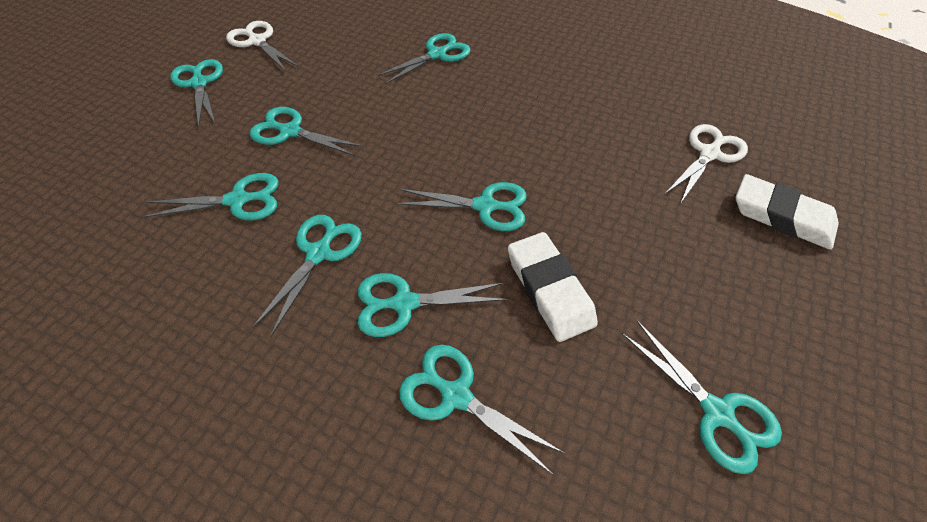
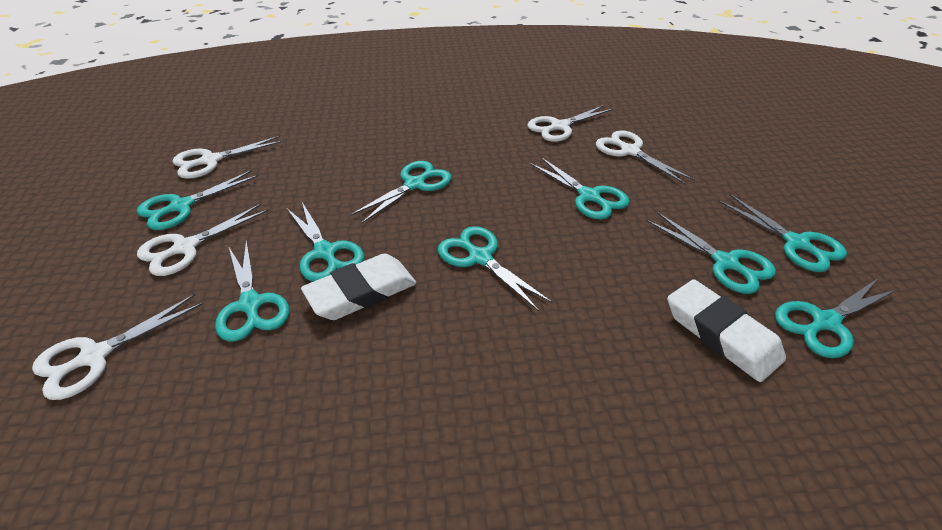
white scissors: 2 -> 5

